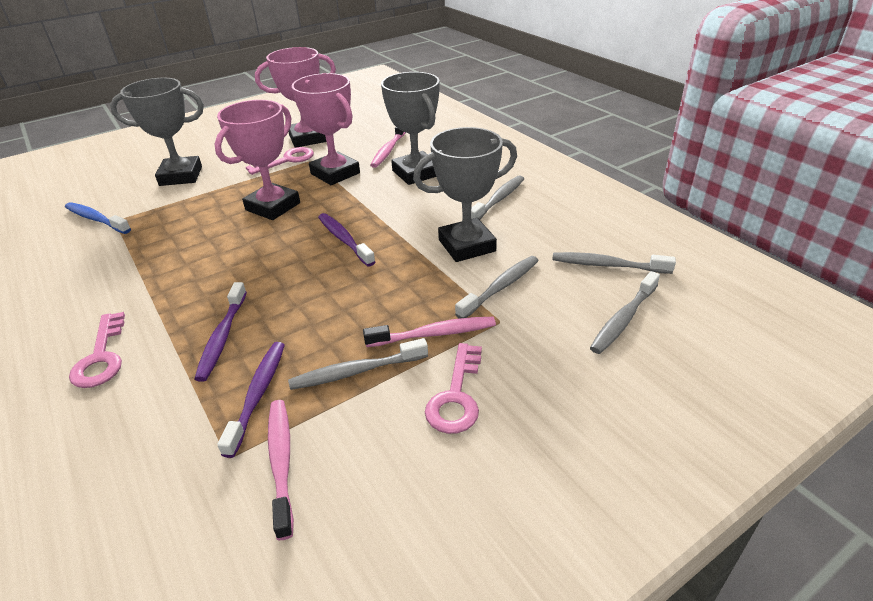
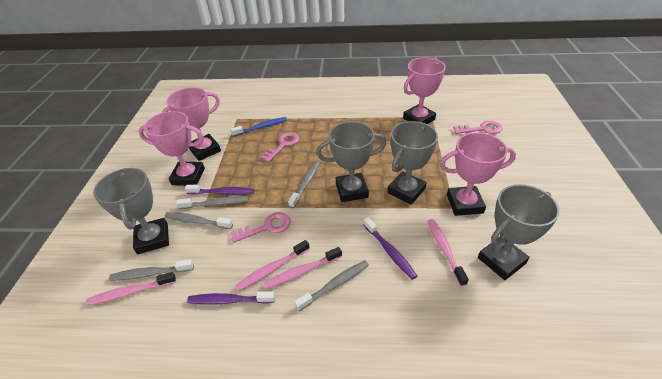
grey trophy: 3 -> 4
pink toothbrush: 3 -> 4
pink trophy: 3 -> 4

